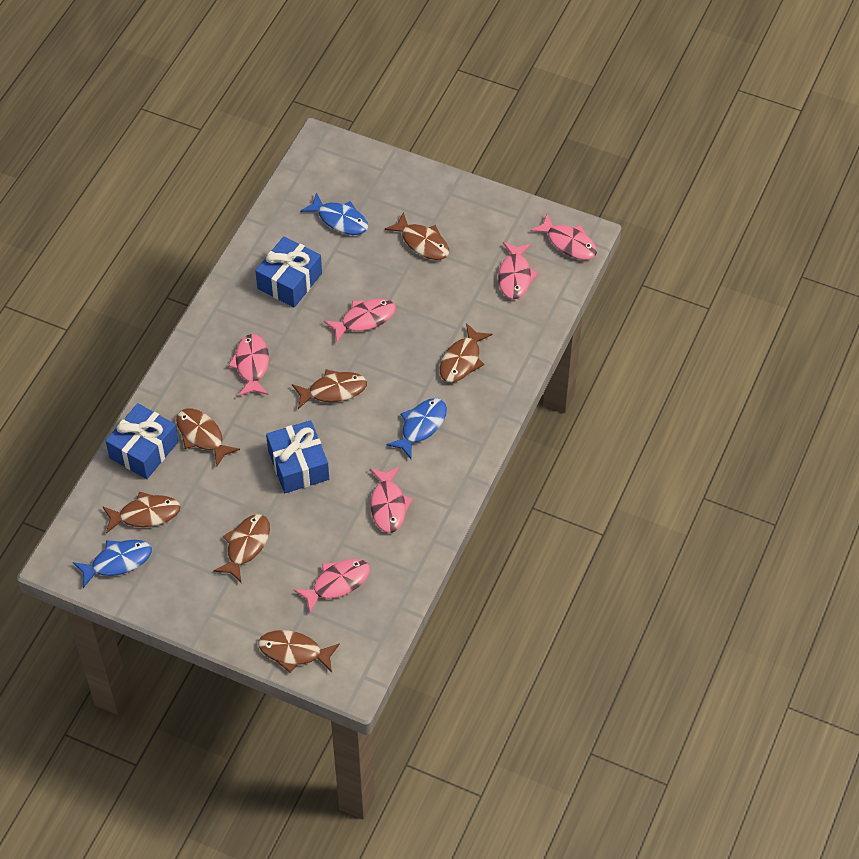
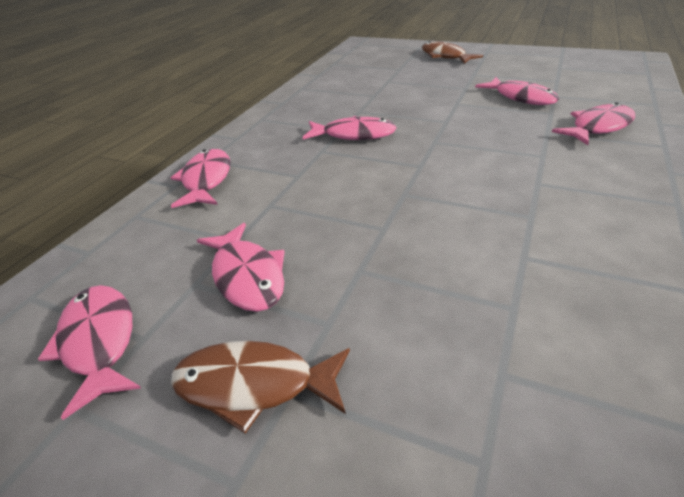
blue fish: 3 -> 0
blue gift: 3 -> 0
brown fish: 7 -> 2

